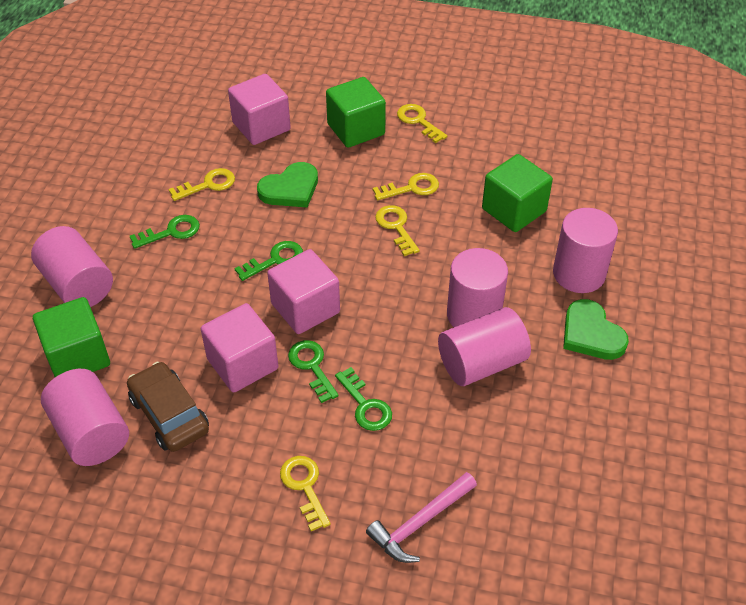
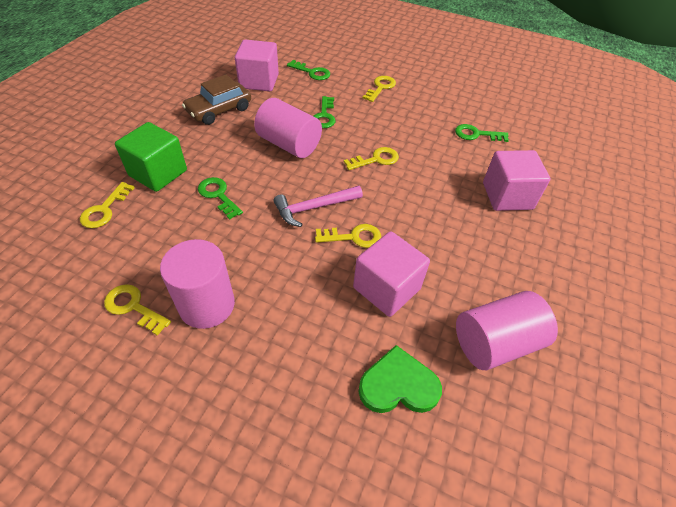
green cube: 3 -> 1
green heart: 2 -> 1
pink cylinder: 5 -> 3

